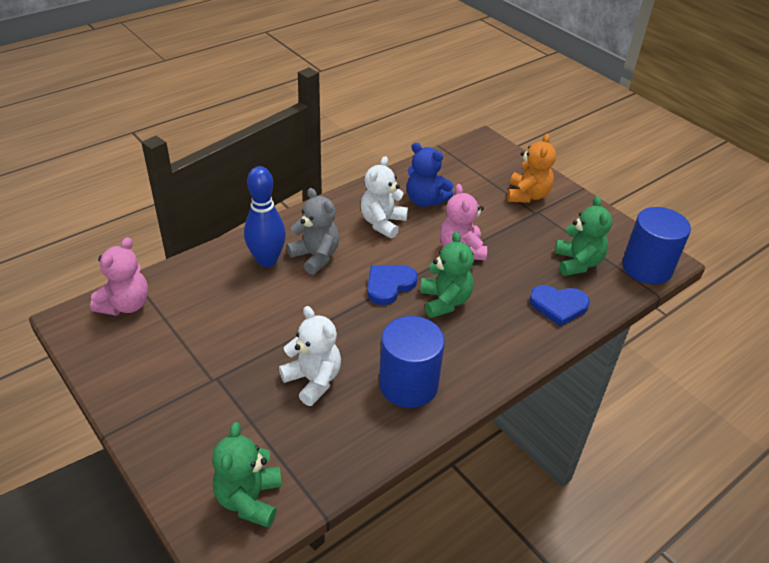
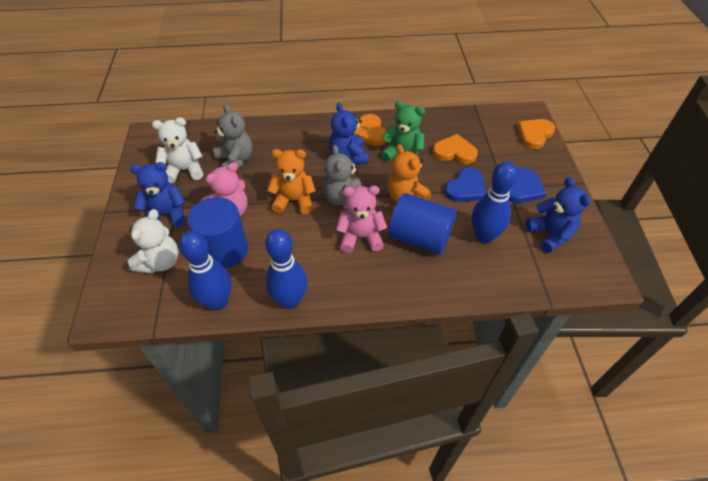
blue bowling pin: 1 -> 3
blue teddy bear: 1 -> 3
green teddy bear: 3 -> 1
grey teddy bear: 1 -> 2
orange heart: 0 -> 3
orange teddy bear: 1 -> 2

